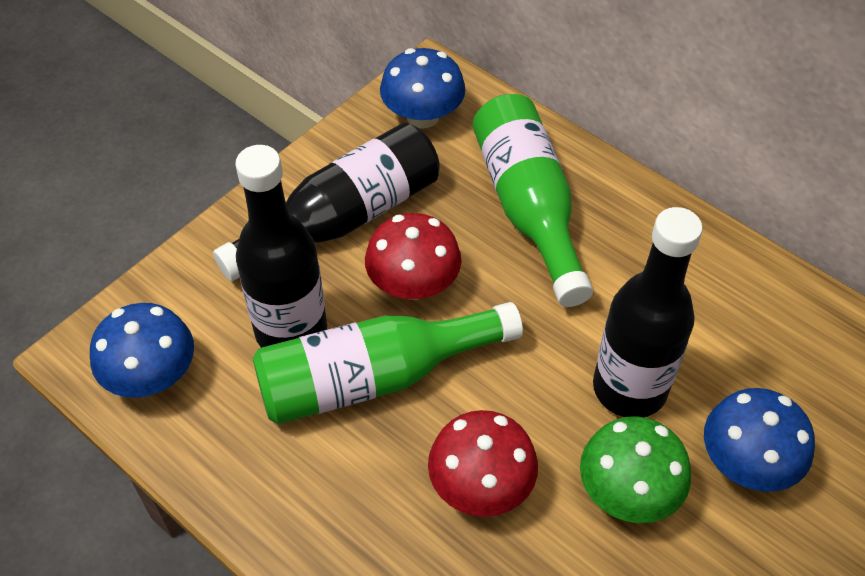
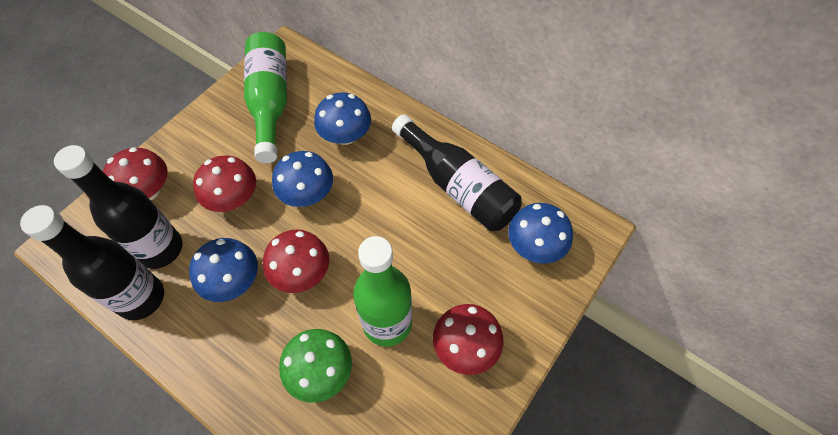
blue mushroom: 3 -> 4
red mushroom: 2 -> 4

